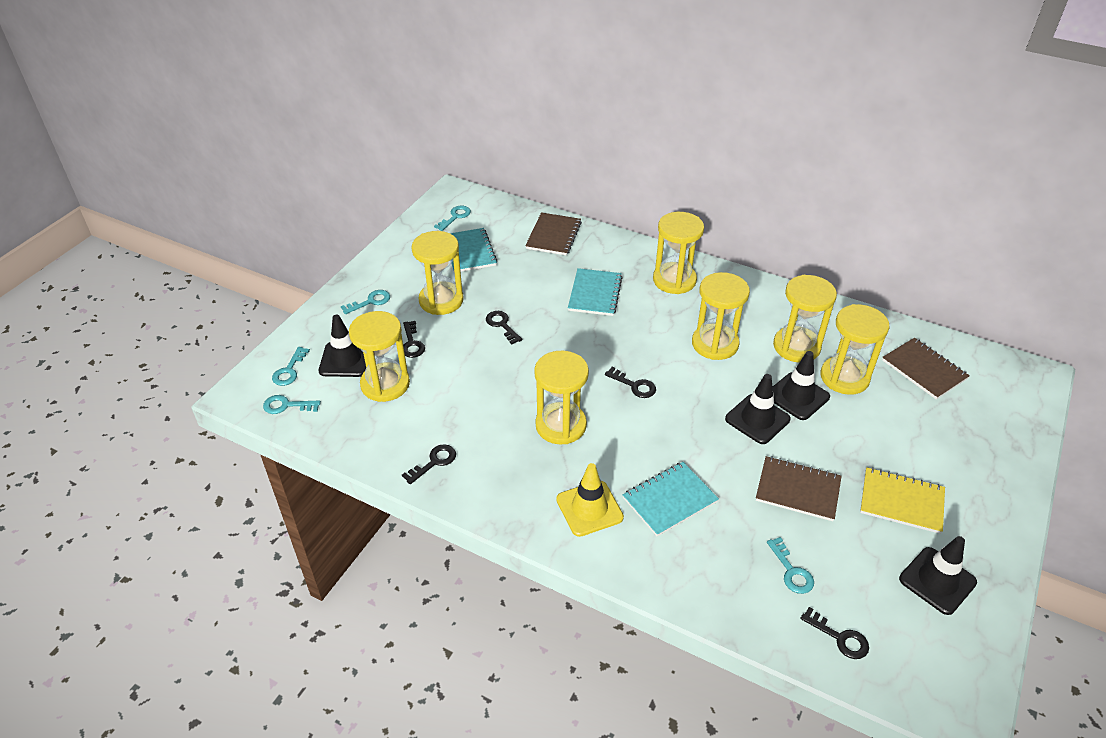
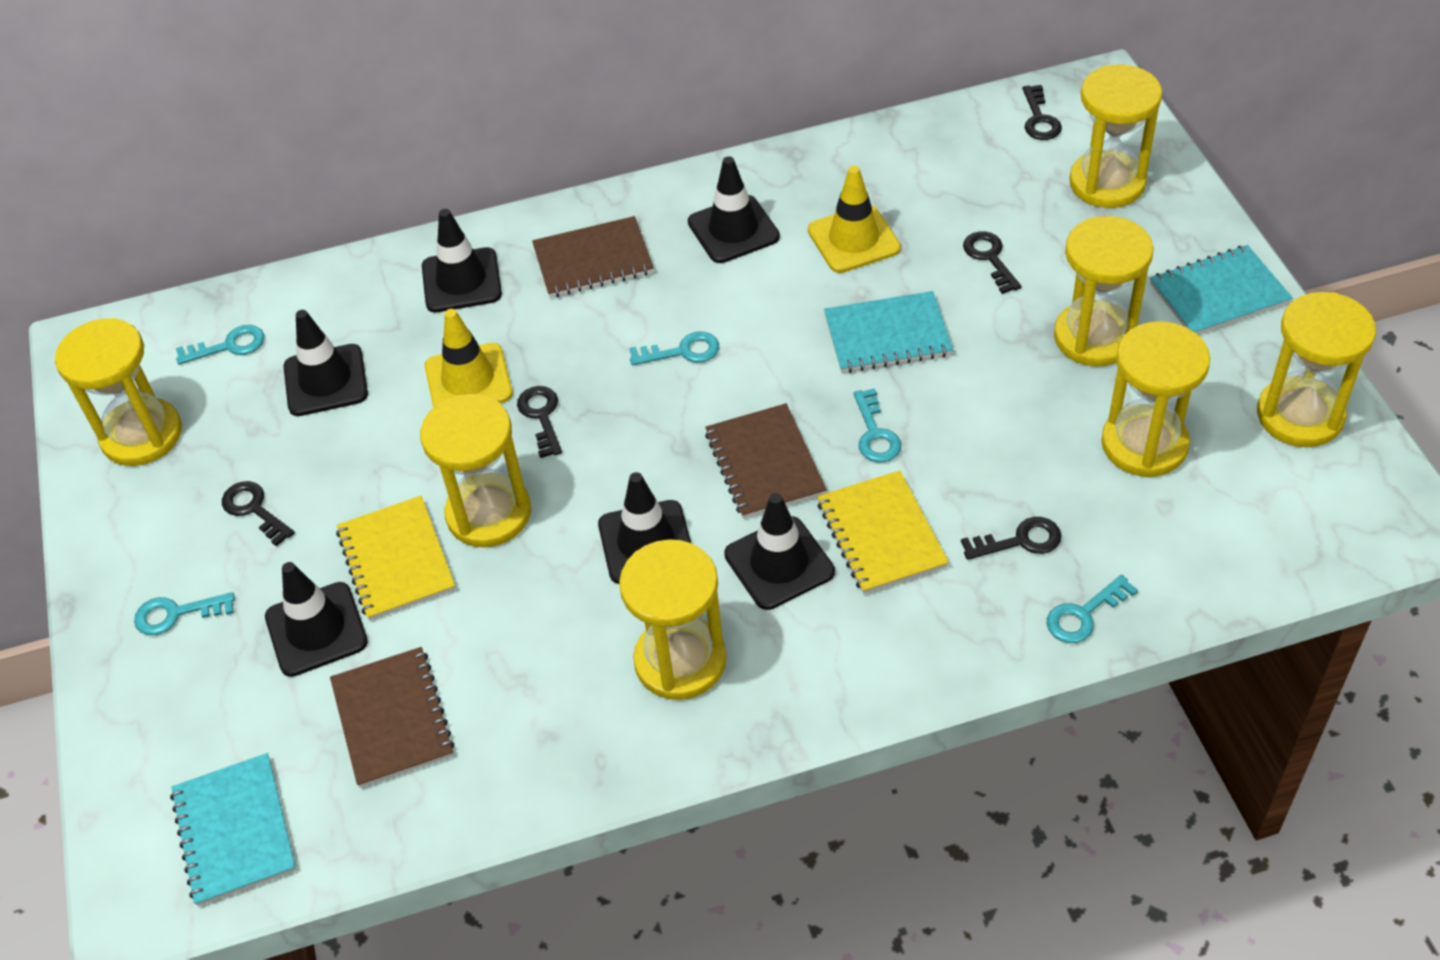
black traffic cone: 4 -> 6
yellow notebook: 1 -> 2
yellow traffic cone: 1 -> 2

